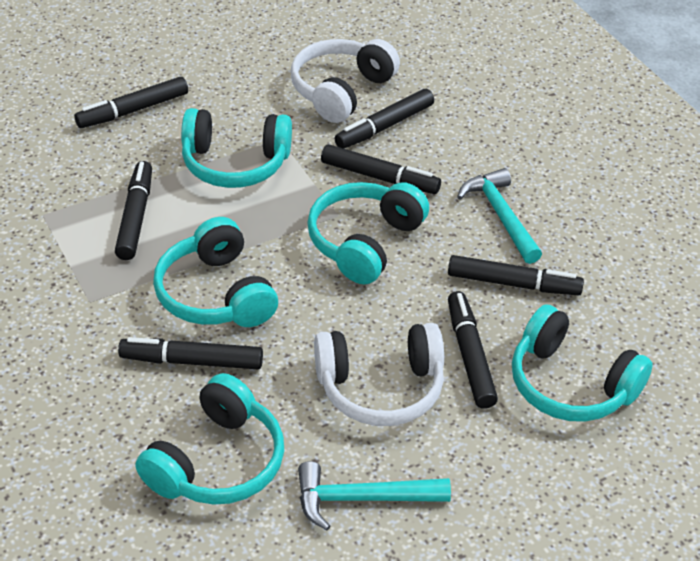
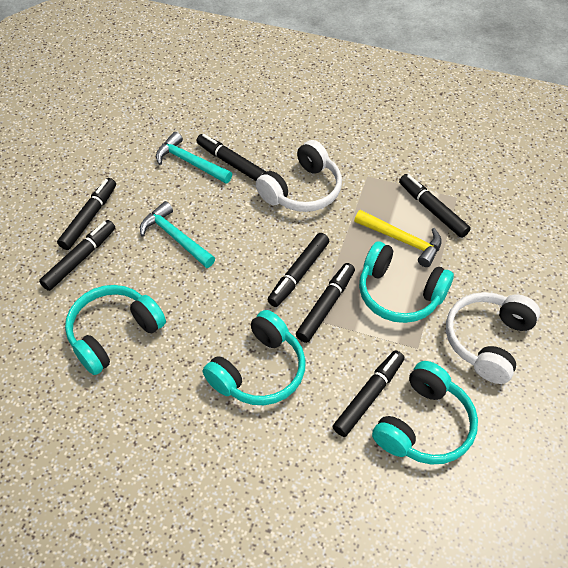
turquoise headphones: 5 -> 4
yellow hammer: 0 -> 1

